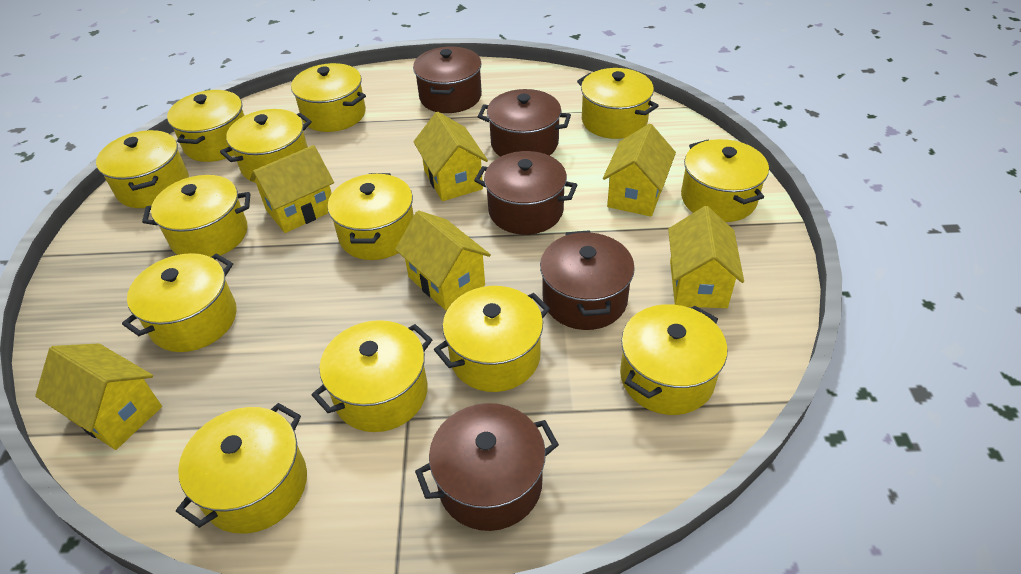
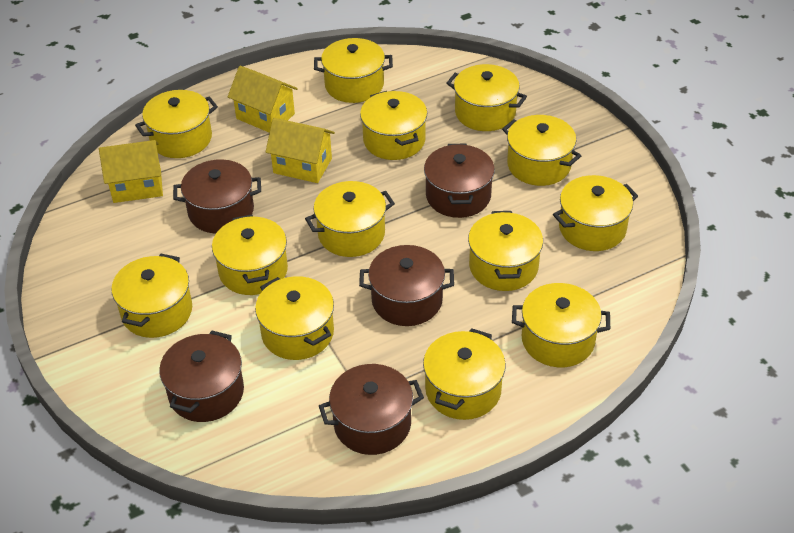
yellow house: 6 -> 3

